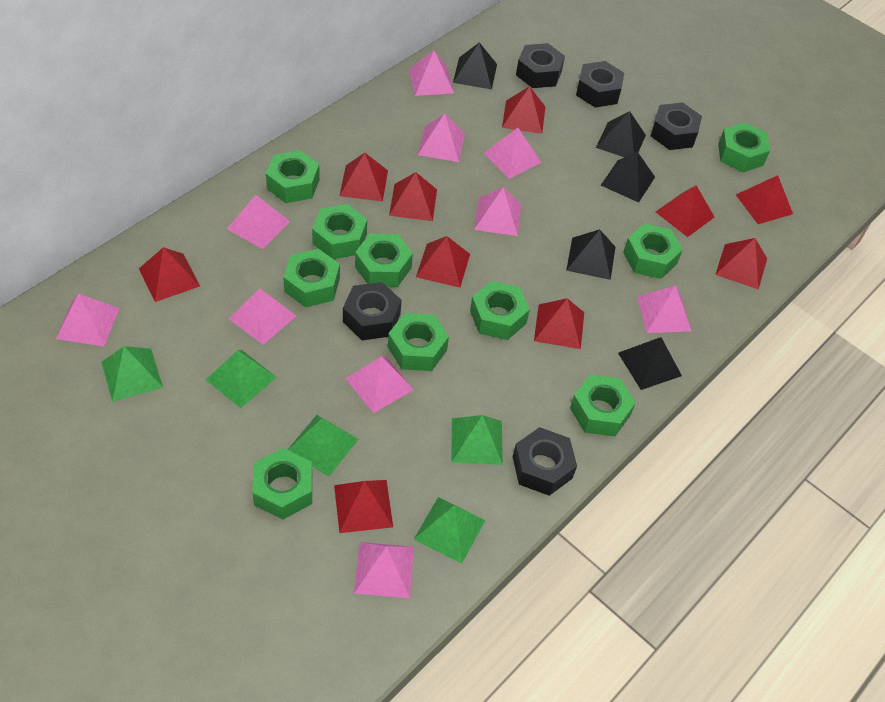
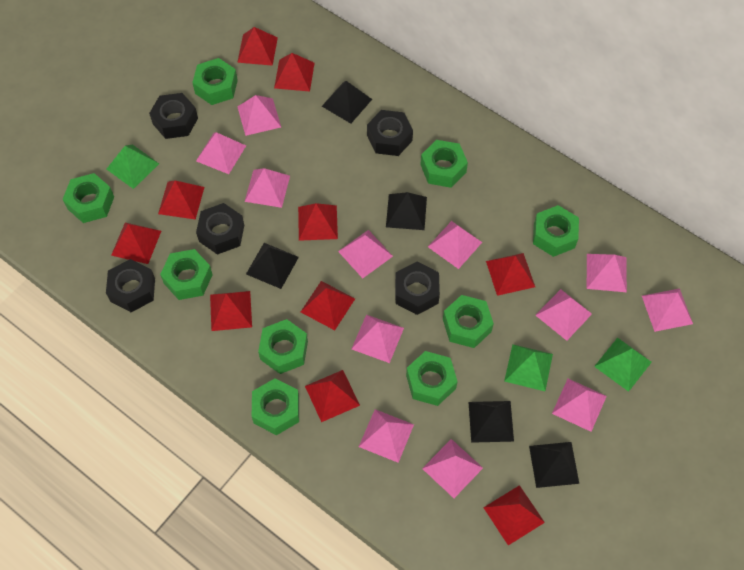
green nut: 10 -> 9
green pyramid: 5 -> 3
pink pyramid: 10 -> 12

